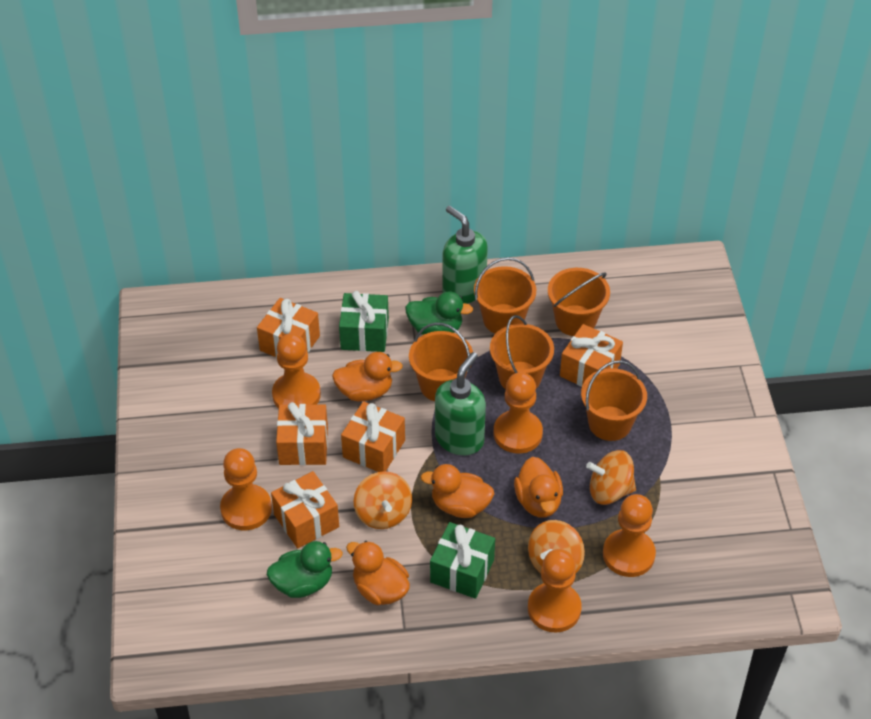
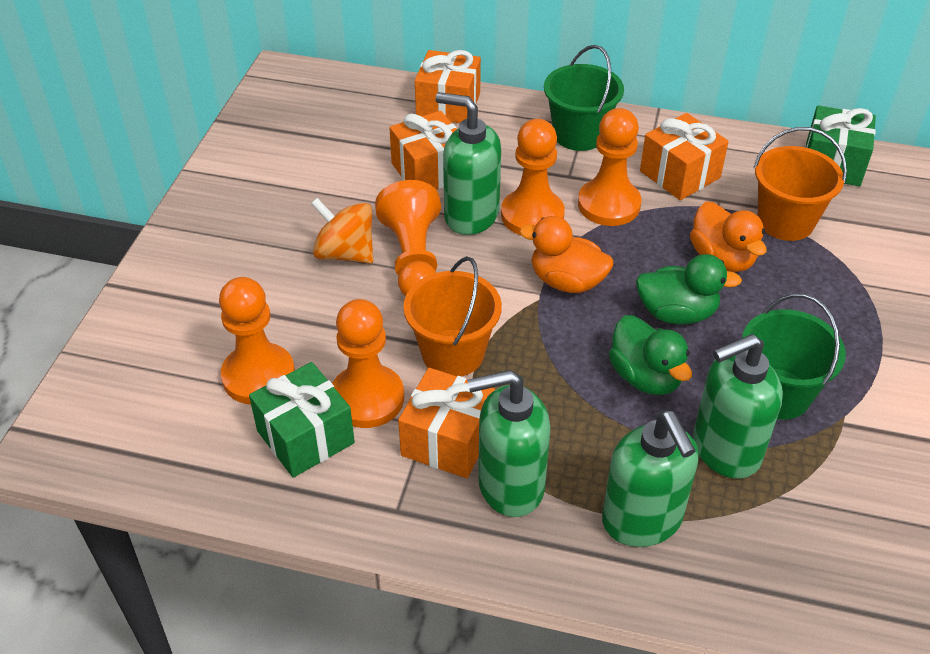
green bucket: 0 -> 2
green soap dispenser: 2 -> 4
orange bucket: 5 -> 2
orange duck: 4 -> 2
orange gift: 5 -> 4
orange spinning top: 3 -> 1

